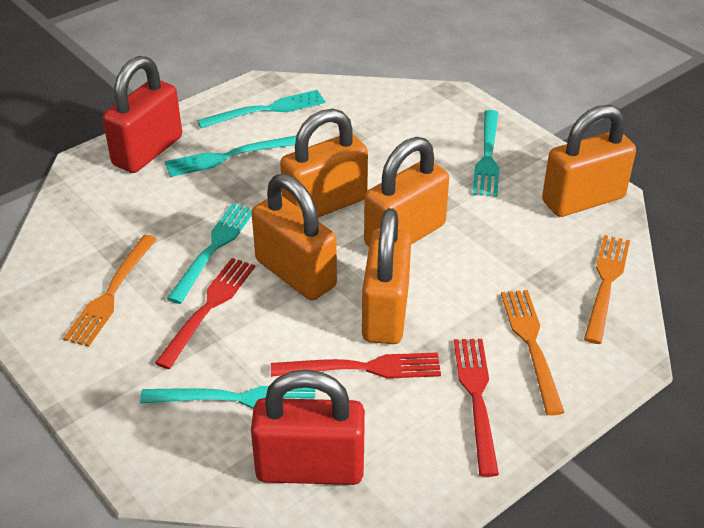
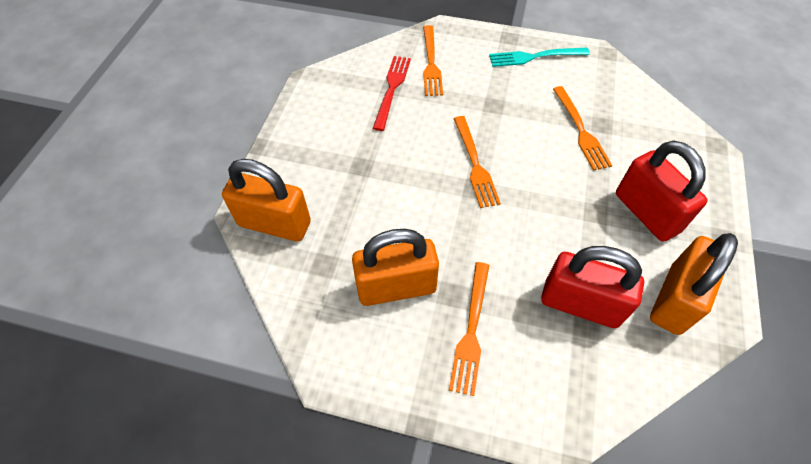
orange fork: 3 -> 4
orange padlock: 5 -> 3
red fork: 3 -> 1
turquoise fork: 5 -> 1

